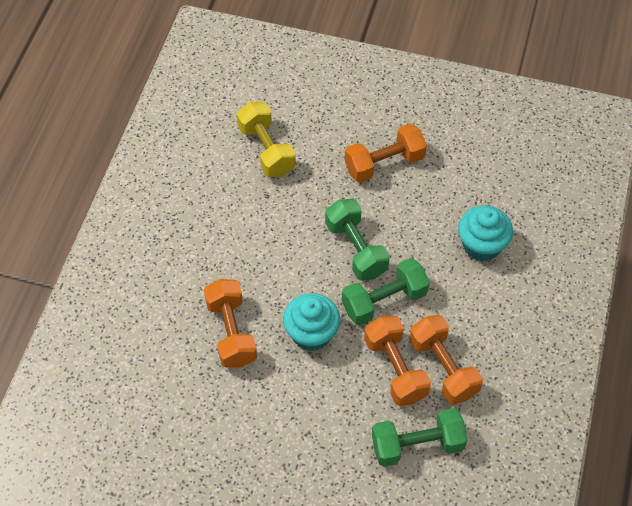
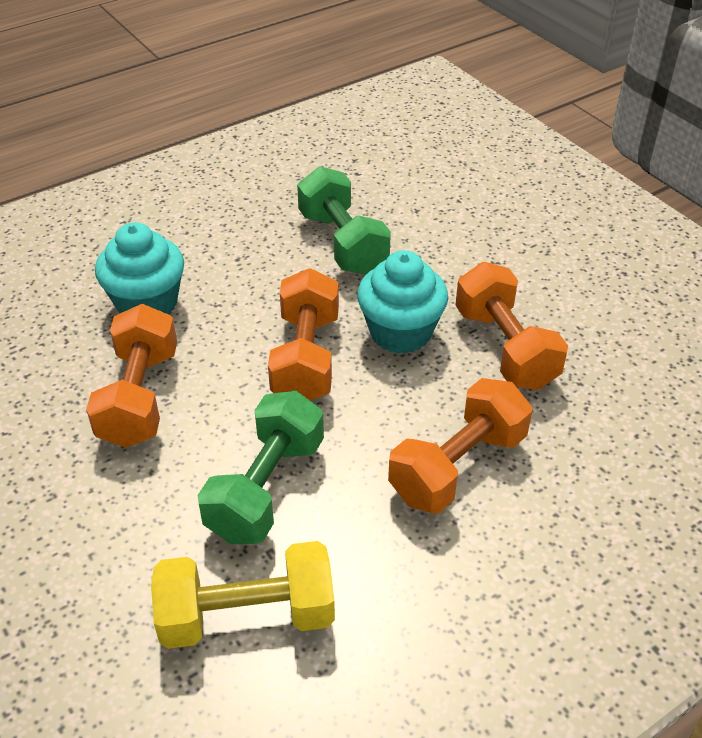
green dumbbell: 3 -> 2

